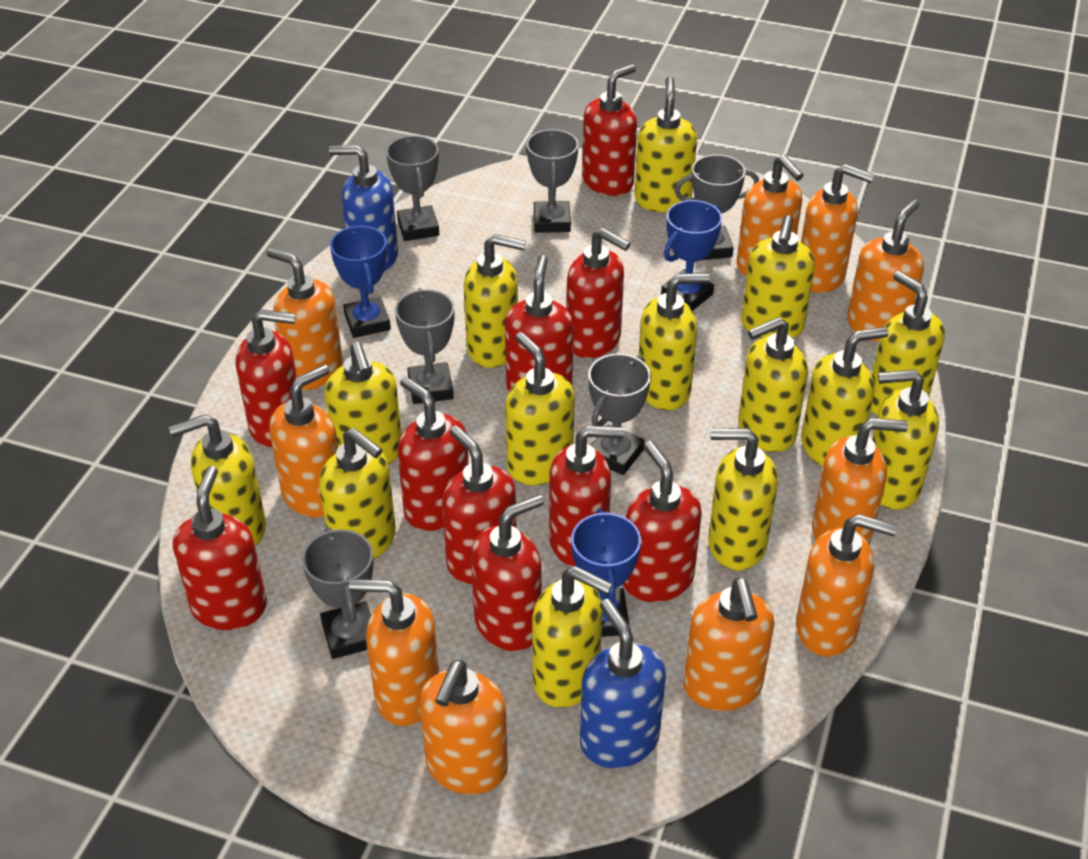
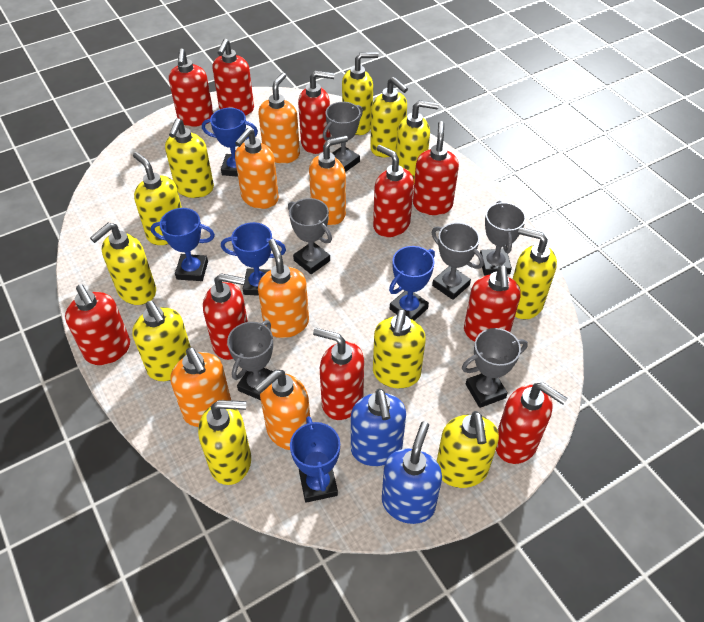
blue trophy: 3 -> 5
orange soap dispenser: 10 -> 6
yellow soap dispenser: 14 -> 11

